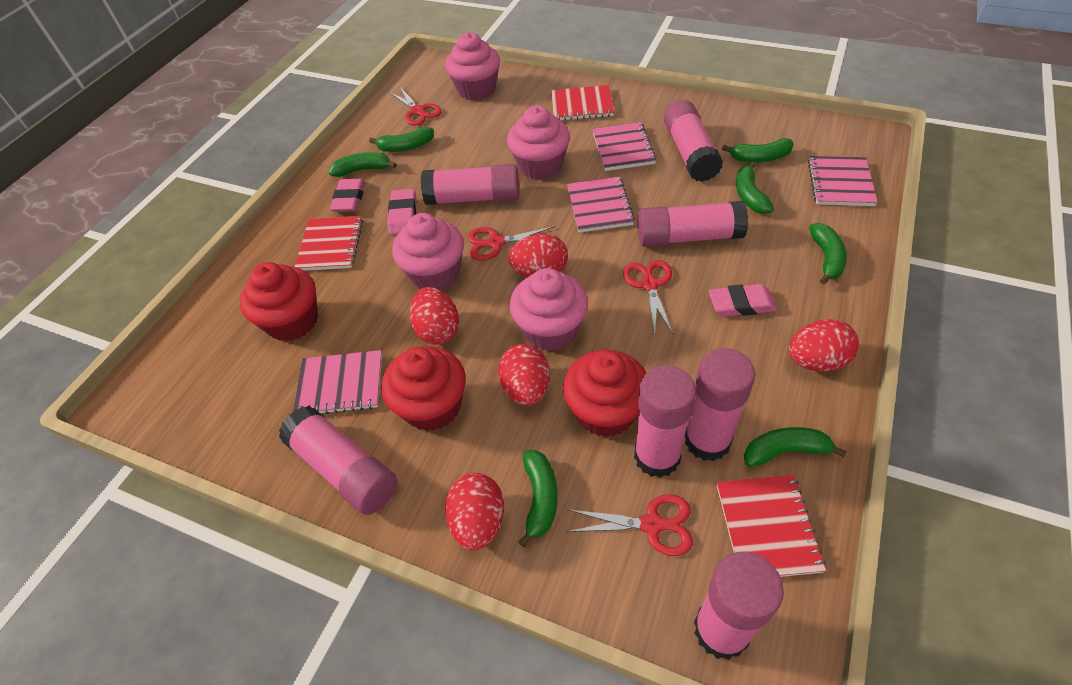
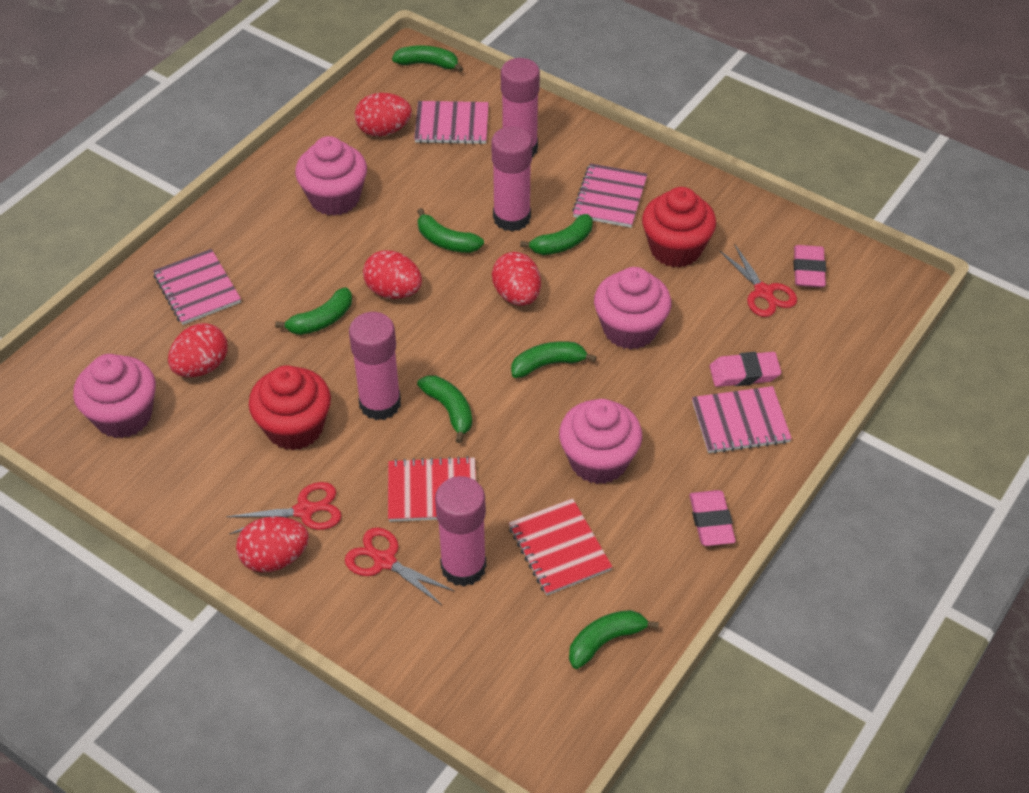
pink glue stick: 7 -> 4
red cupcake: 3 -> 2
red notebook: 3 -> 2
red scissors: 4 -> 3

